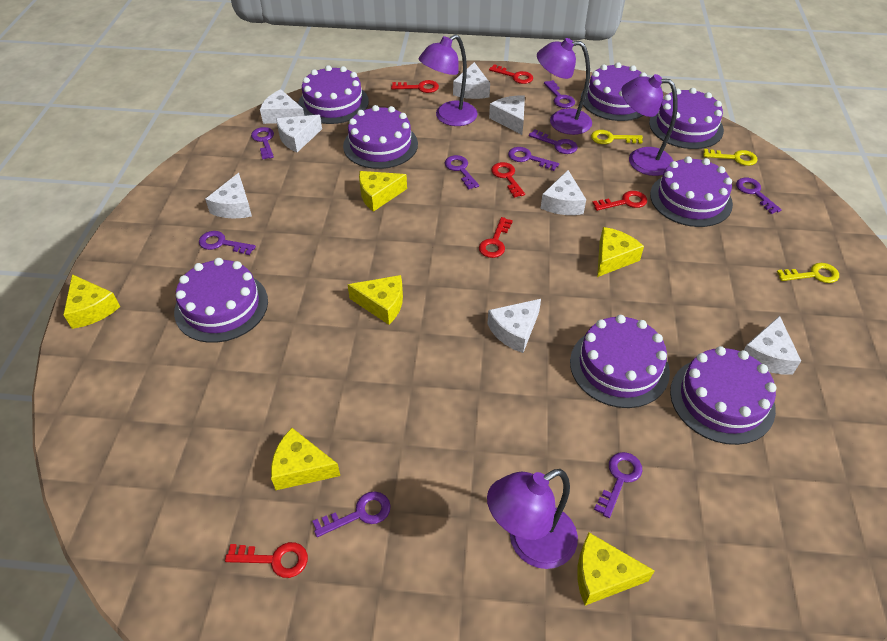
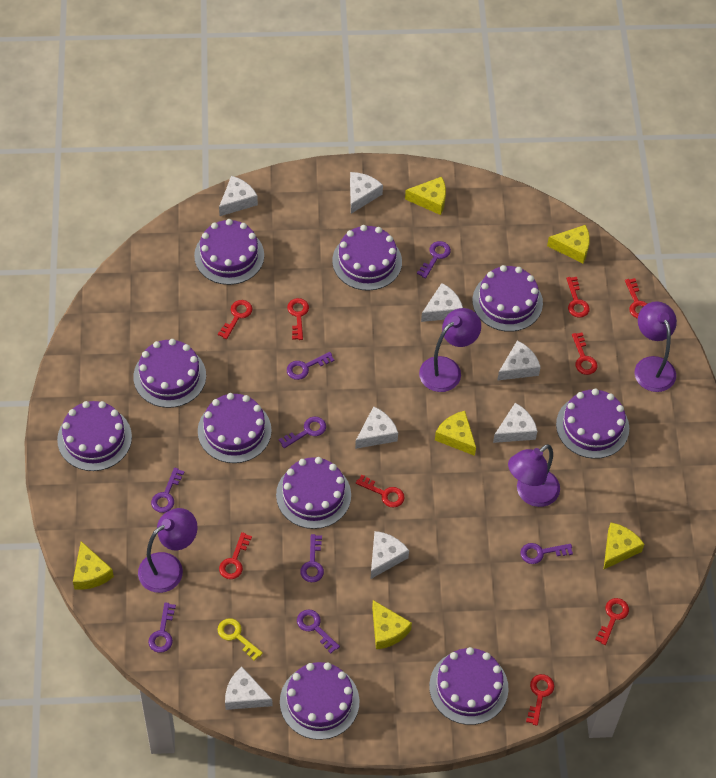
purple cake: 8 -> 10
purple key: 9 -> 8
red key: 6 -> 9
yellow key: 3 -> 1

